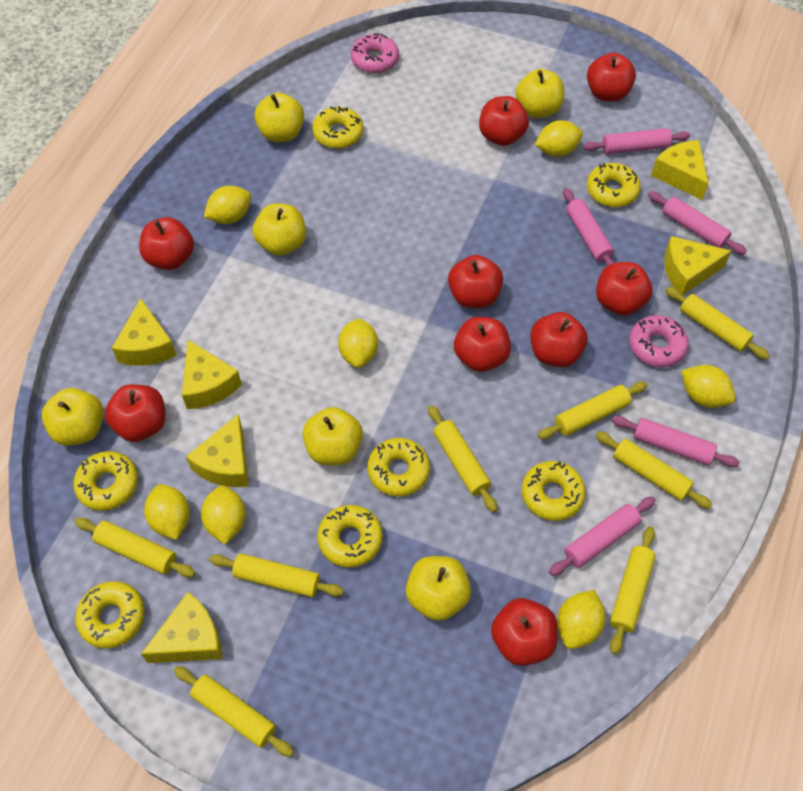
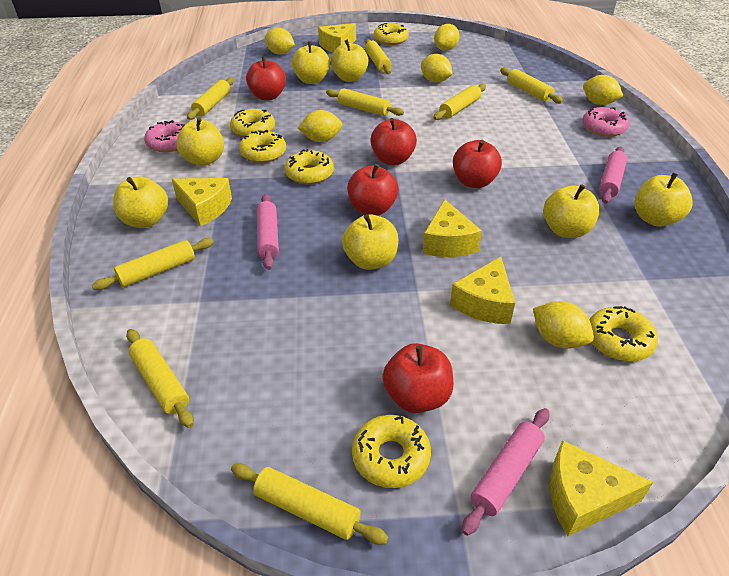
pink rolling pin: 5 -> 3
red apple: 9 -> 5
yellow apple: 6 -> 7
yellow cheese: 6 -> 5
yellow donut: 7 -> 6
yellow lemon: 7 -> 6

